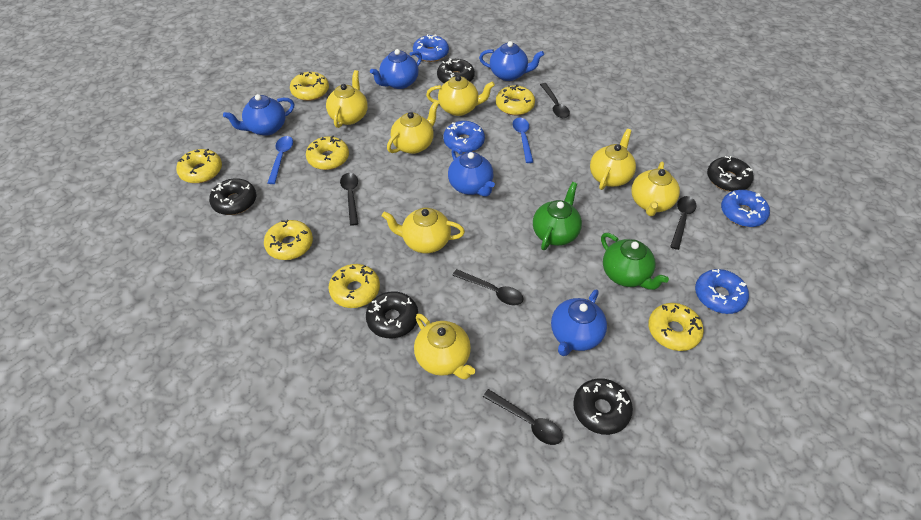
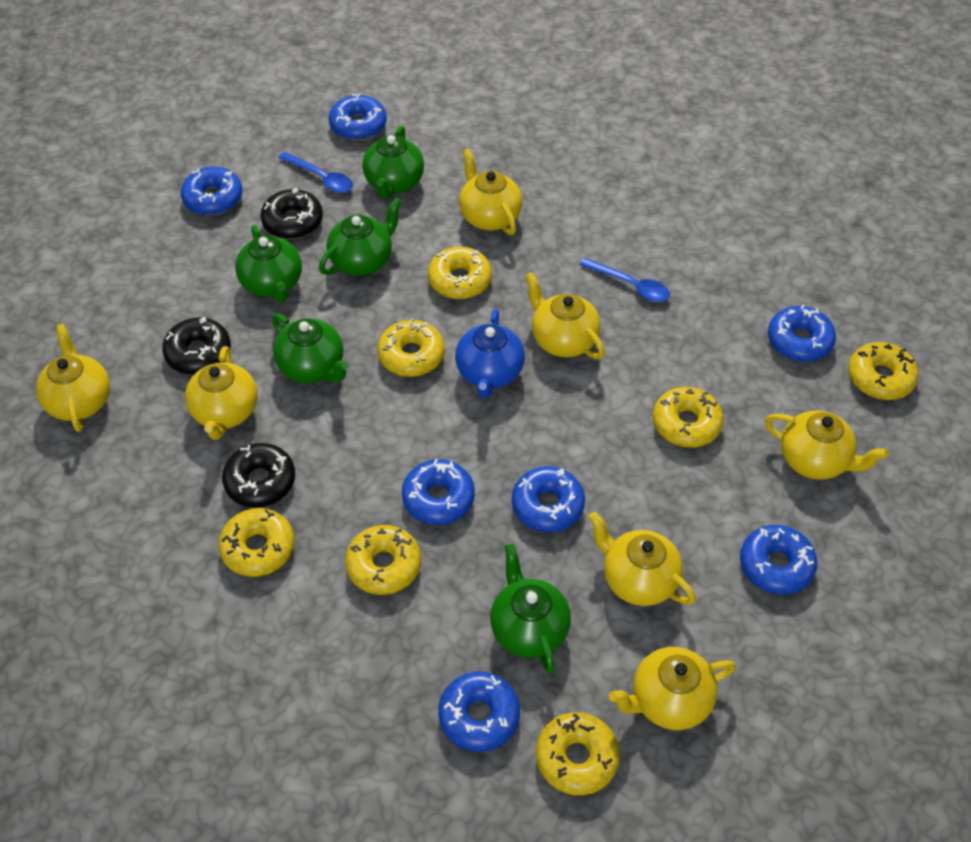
black donut: 5 -> 3
black spoon: 5 -> 0
blue donut: 4 -> 7
blue teapot: 5 -> 1
green teapot: 2 -> 5

